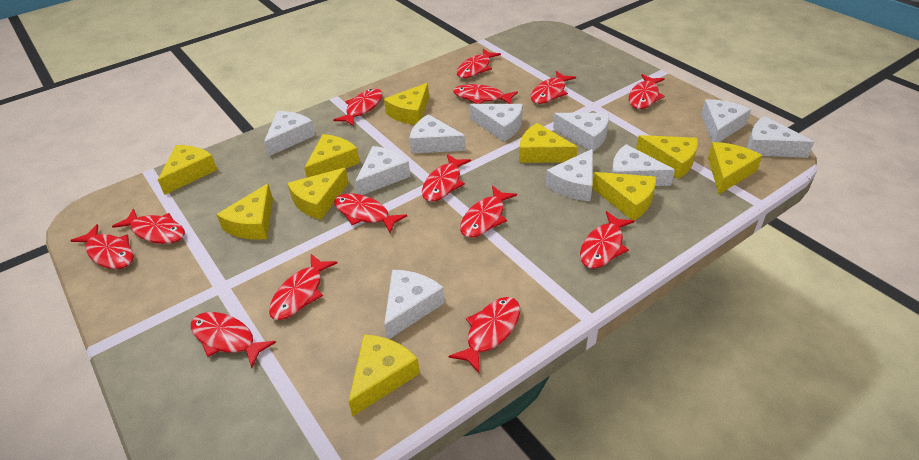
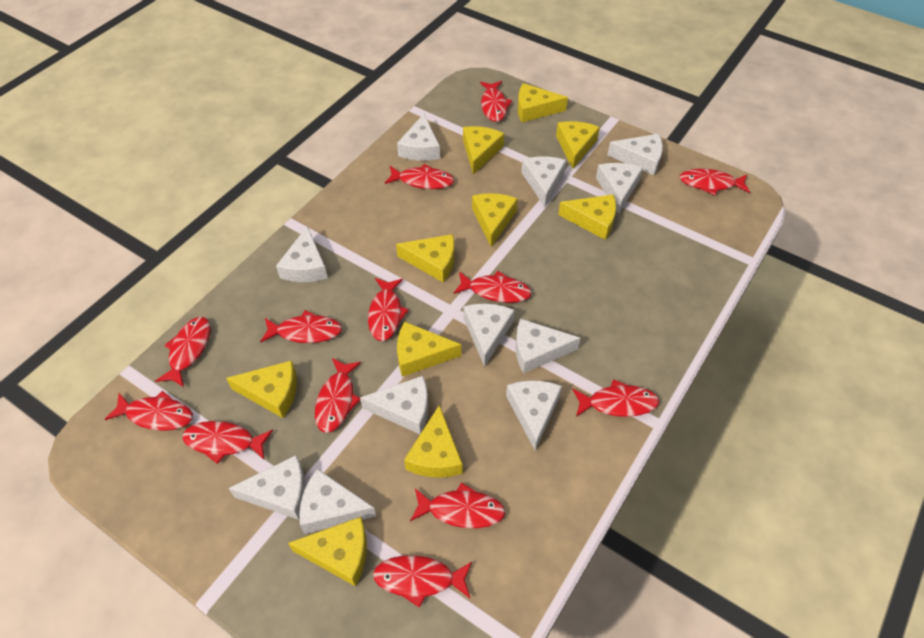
red fish: 14 -> 13
white cheese: 10 -> 11

